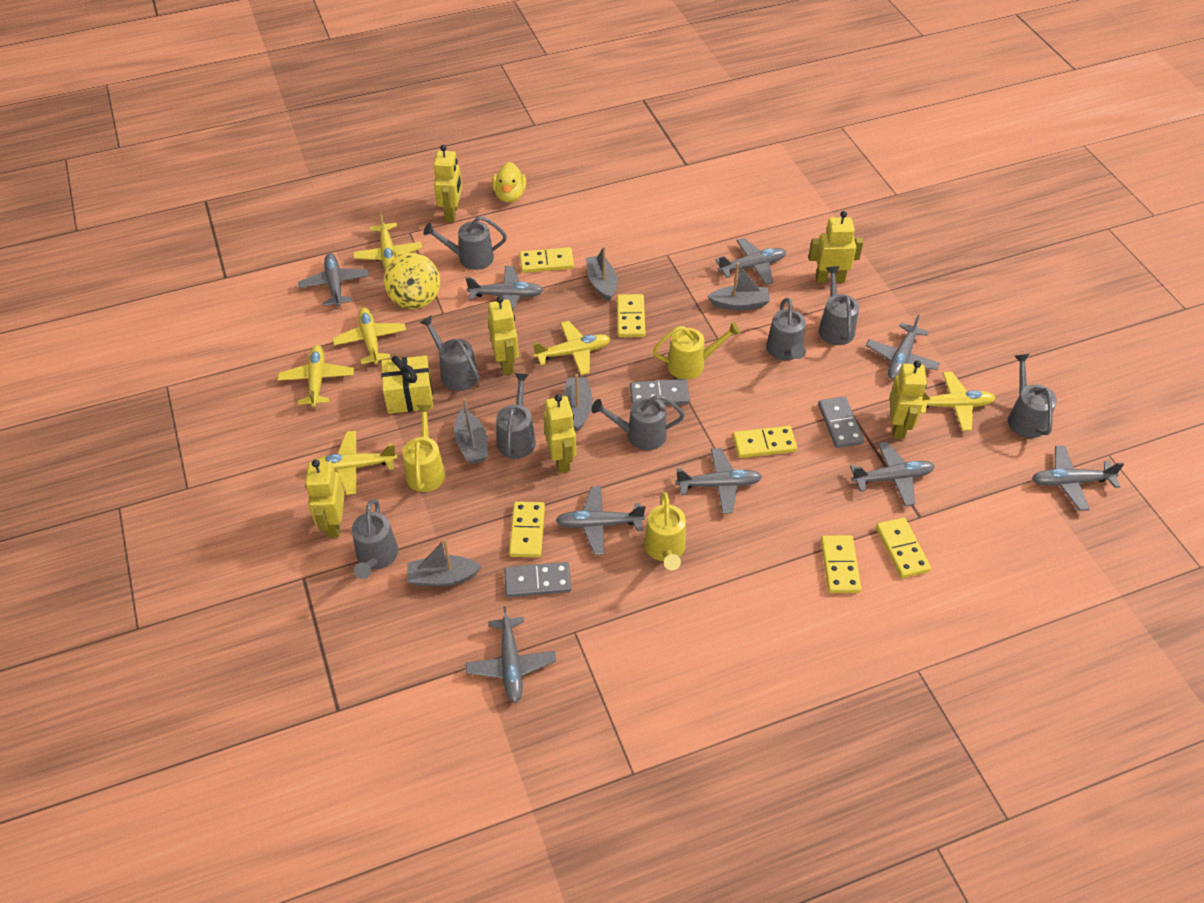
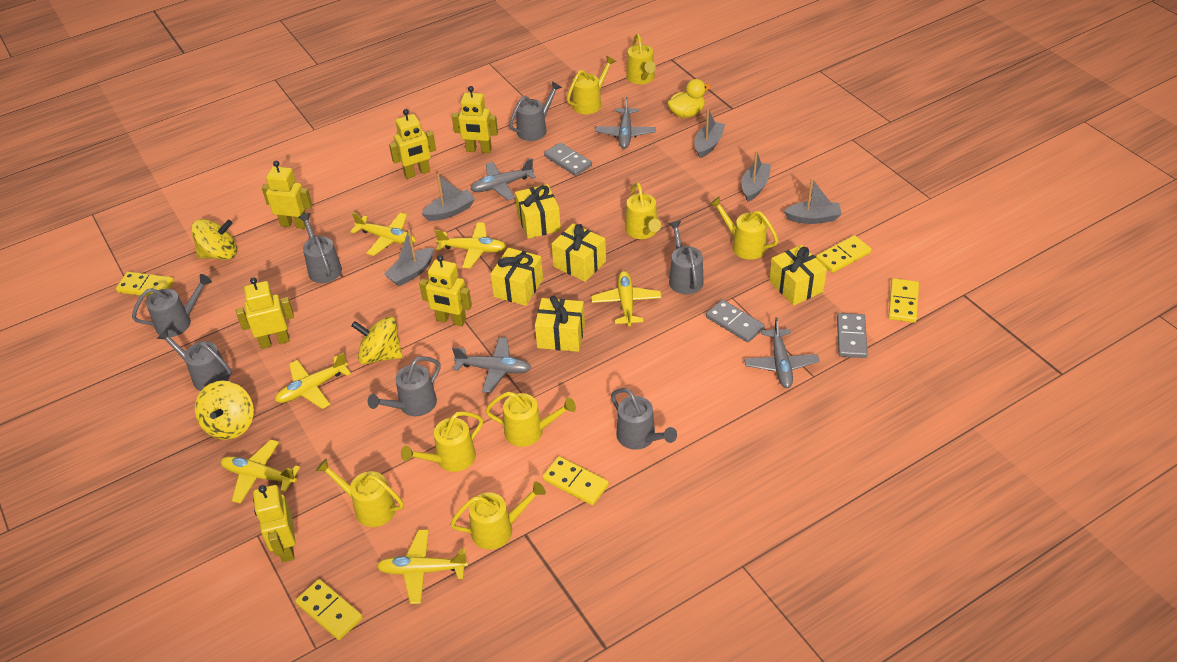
grey plane: 9 -> 4
grey watering can: 8 -> 7
yellow domino: 6 -> 5
yellow gift: 1 -> 5
yellow spinning top: 1 -> 3
yellow watering can: 3 -> 8

